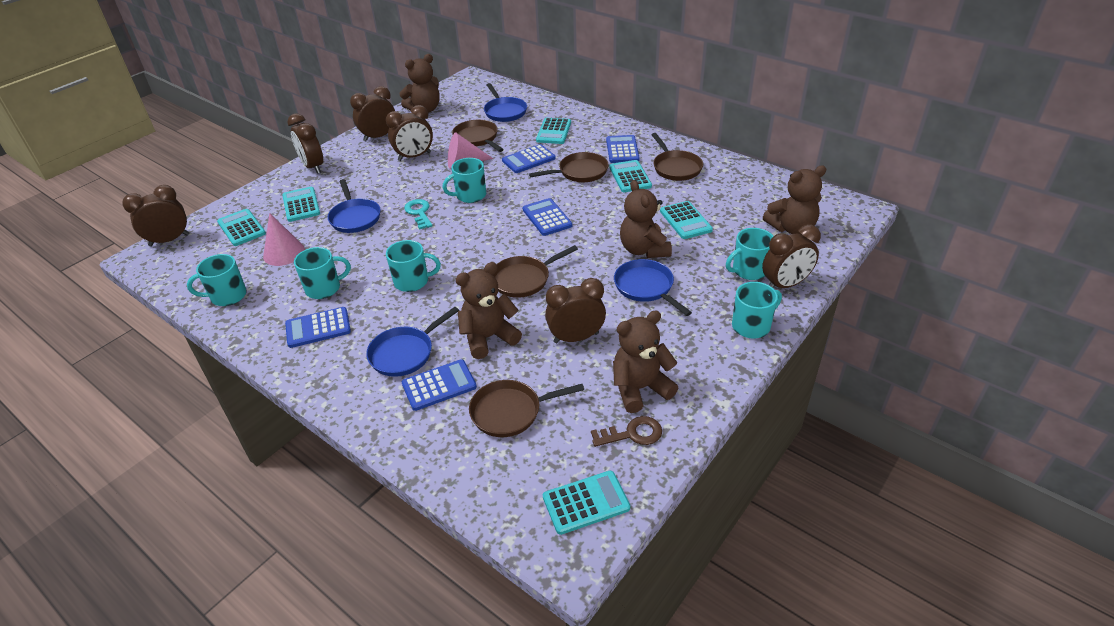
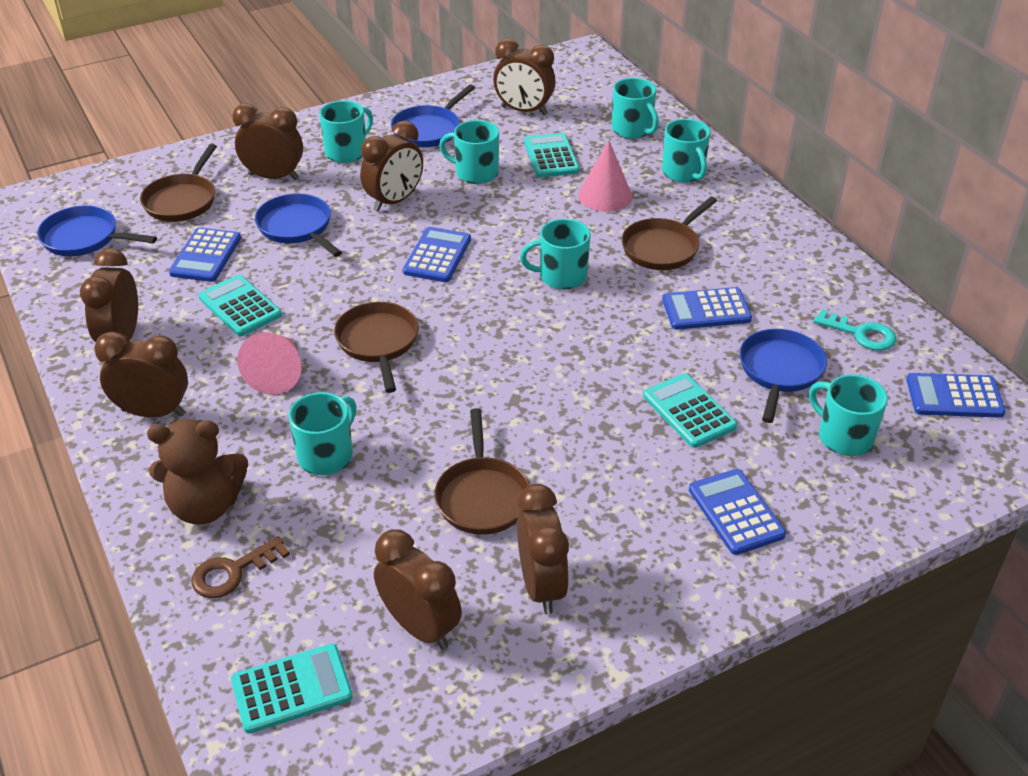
brown clock: 6 -> 7
brown pan: 5 -> 4
brown teddy bear: 5 -> 1
turquoise calculator: 6 -> 4
turquoise mug: 6 -> 7

